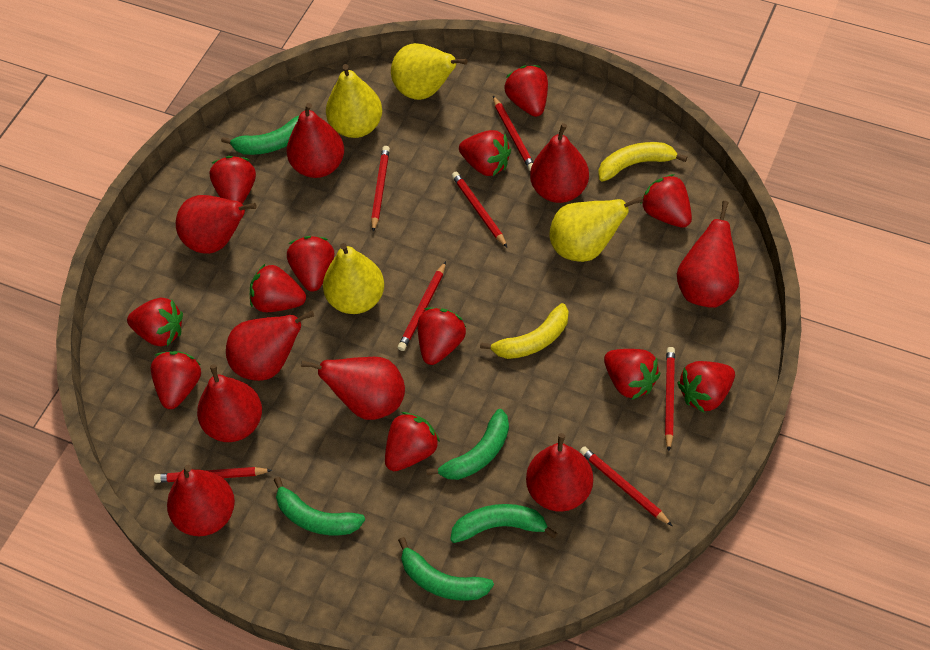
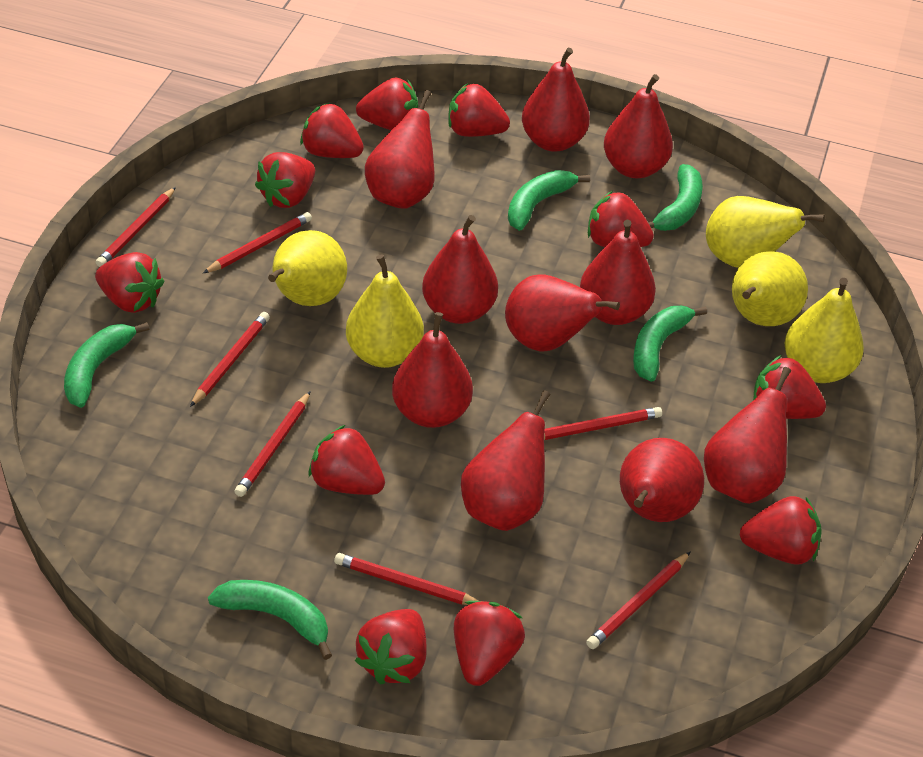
red pear: 9 -> 10
red strawberry: 12 -> 11
yellow banana: 2 -> 0
yellow pear: 4 -> 5

